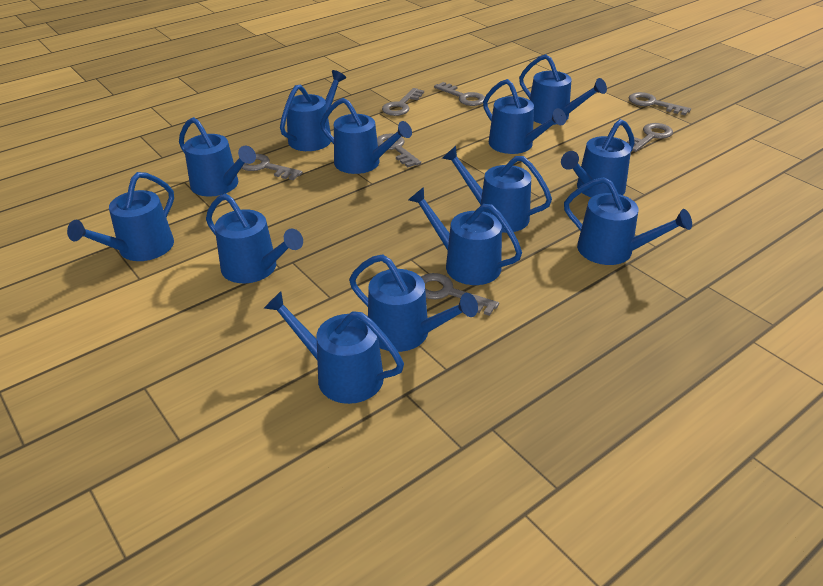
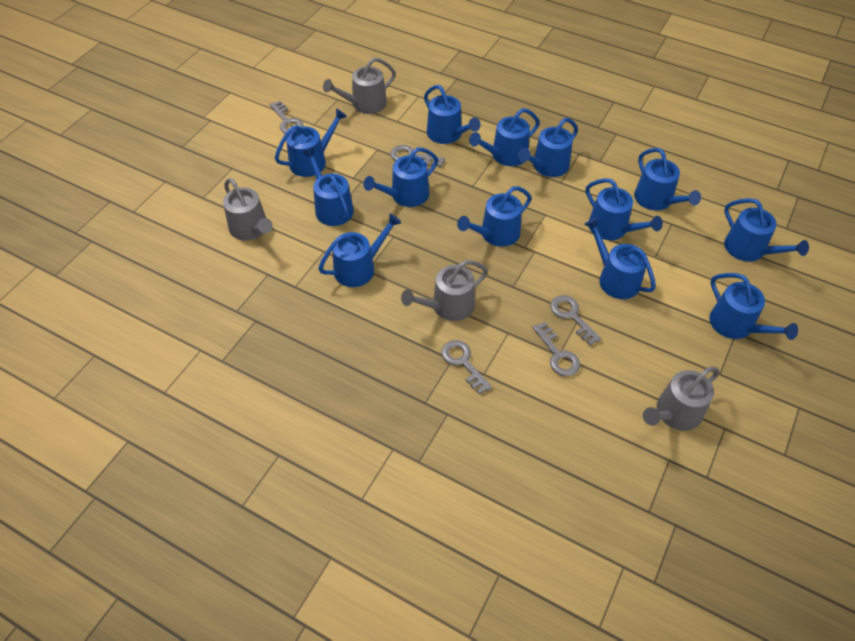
grey key: 7 -> 5
grey watering can: 0 -> 4

